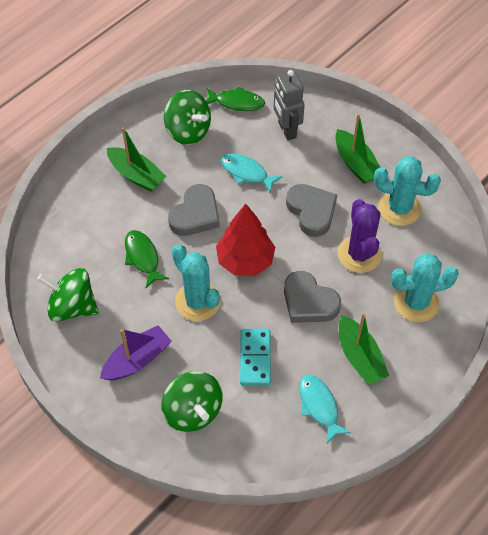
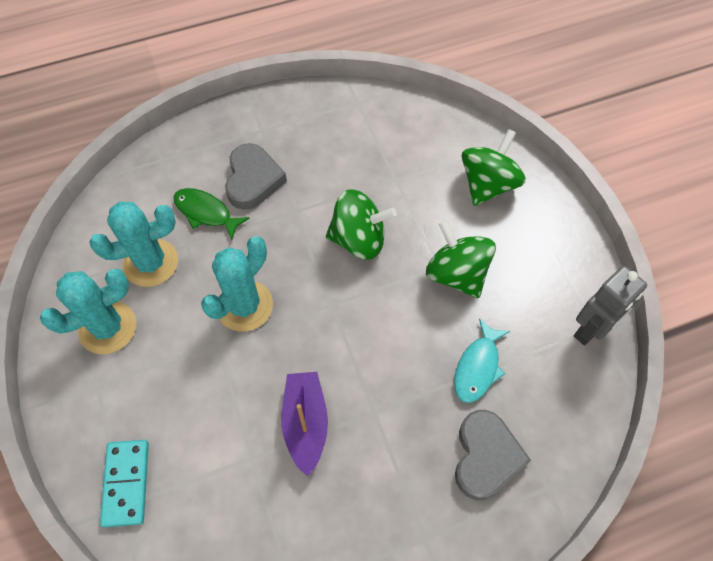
green boat: 3 -> 0
green fish: 2 -> 1
grey heart: 3 -> 2
purple cactus: 1 -> 0
red tree: 1 -> 0
turquoise fish: 2 -> 1

